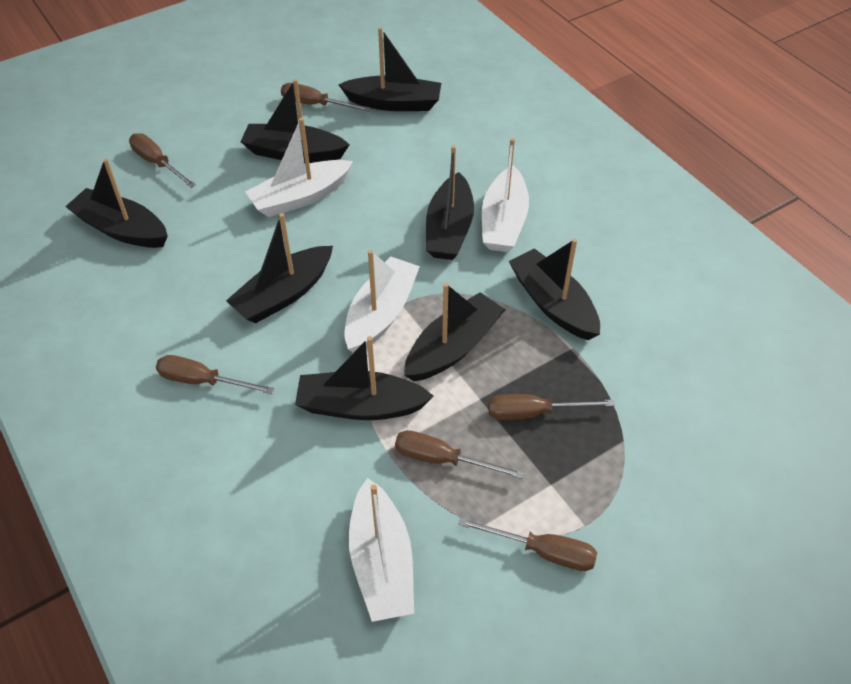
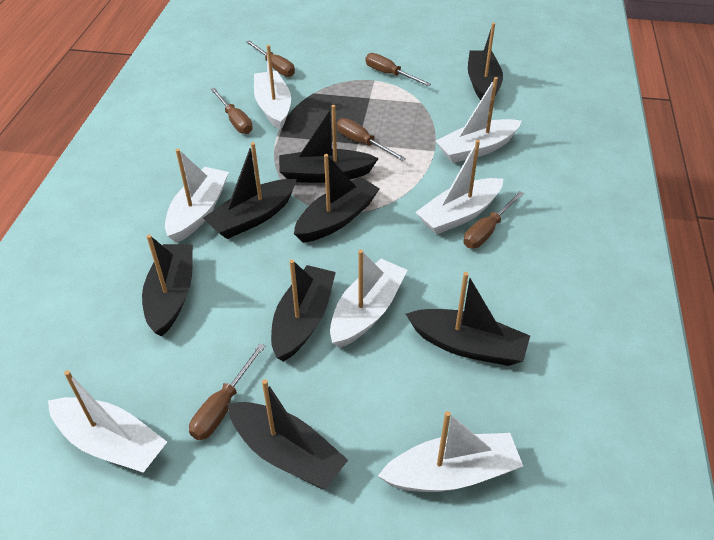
white boat: 4 -> 7

